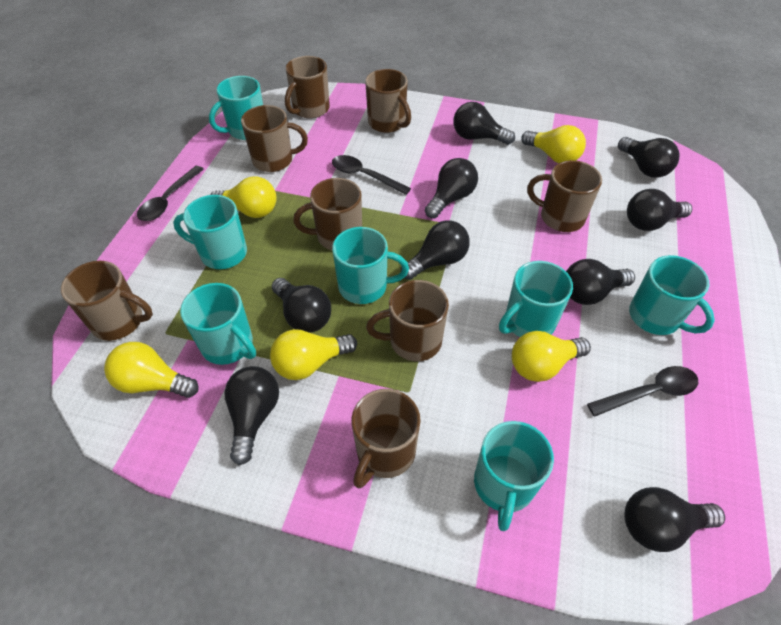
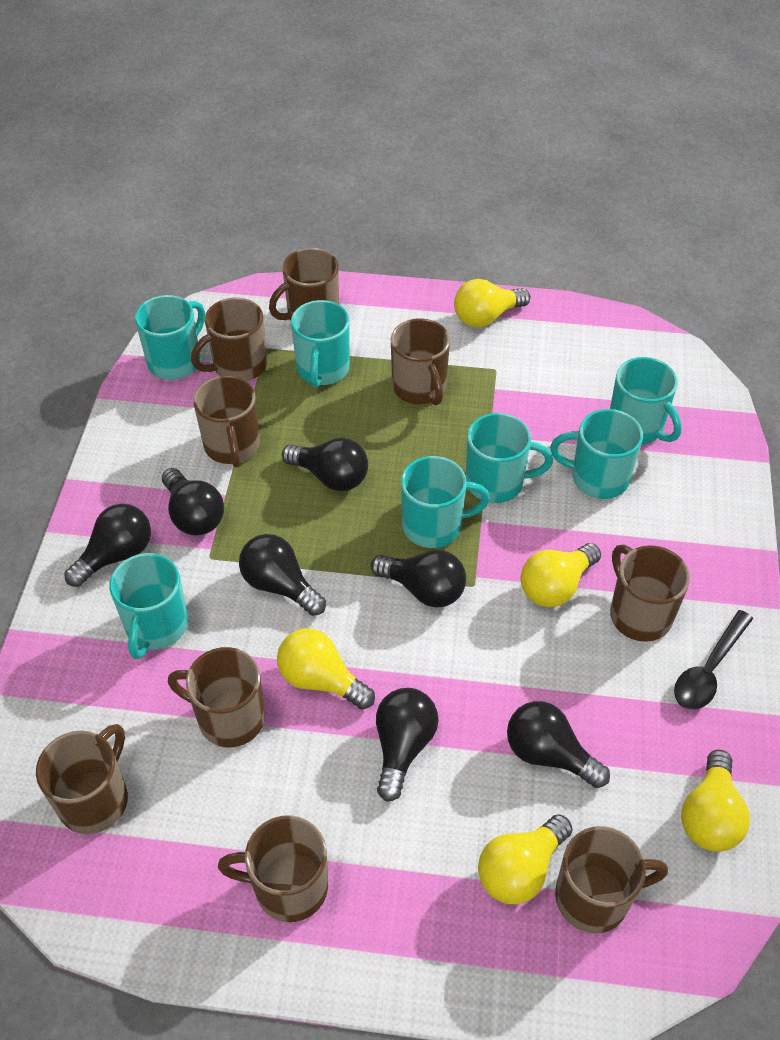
black light bulb: 9 -> 7
black spoon: 3 -> 1
brown mug: 8 -> 9

